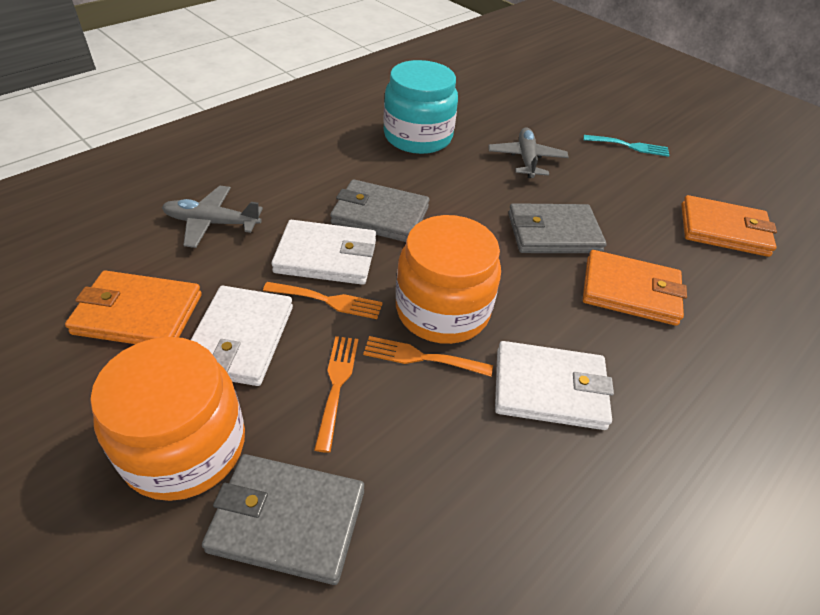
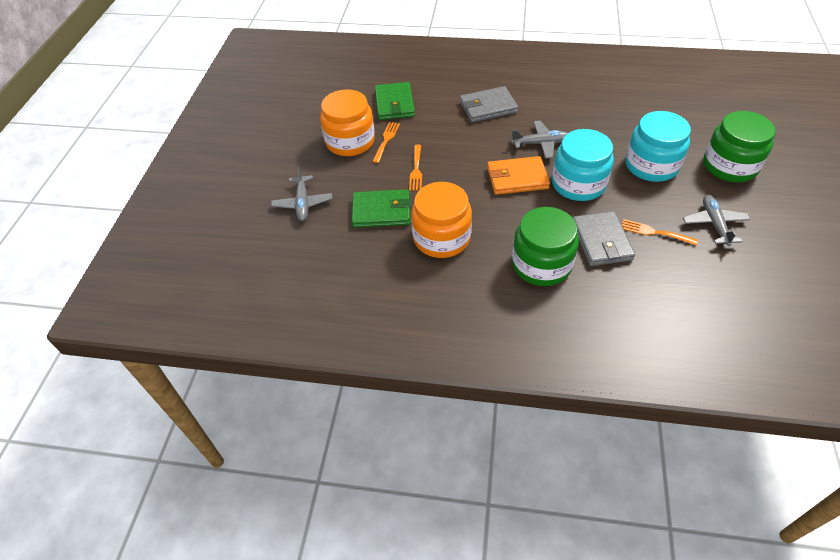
green jar: 0 -> 2
green wallet: 0 -> 2
grey plane: 2 -> 3
grey wallet: 3 -> 2
orange wallet: 3 -> 1
turquoise fork: 1 -> 0
turquoise jar: 1 -> 2
white wallet: 3 -> 0

